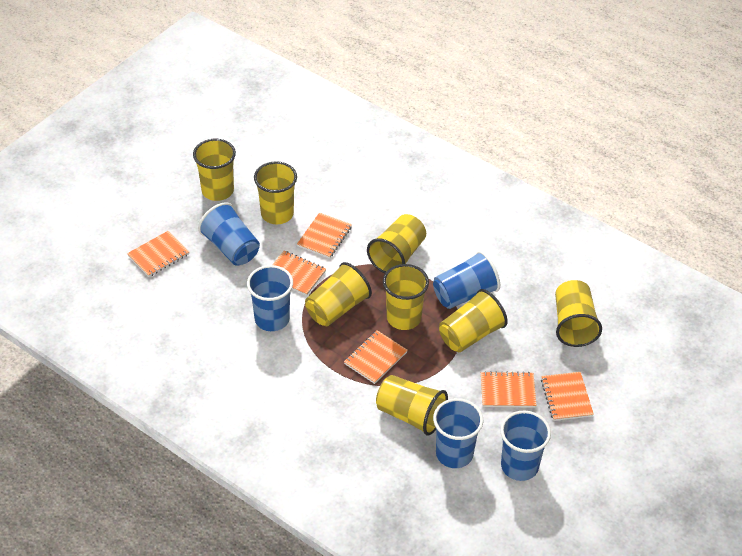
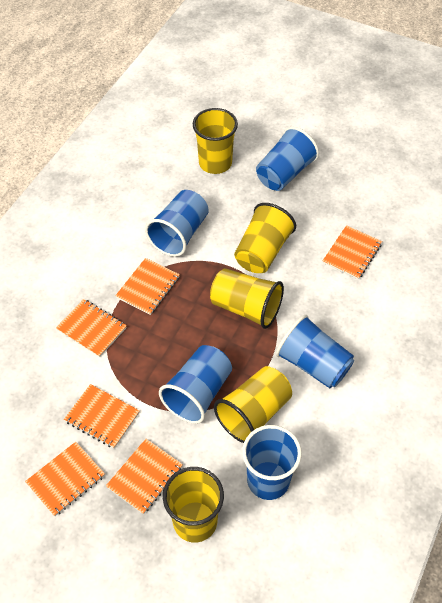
yellow cup: 8 -> 5

